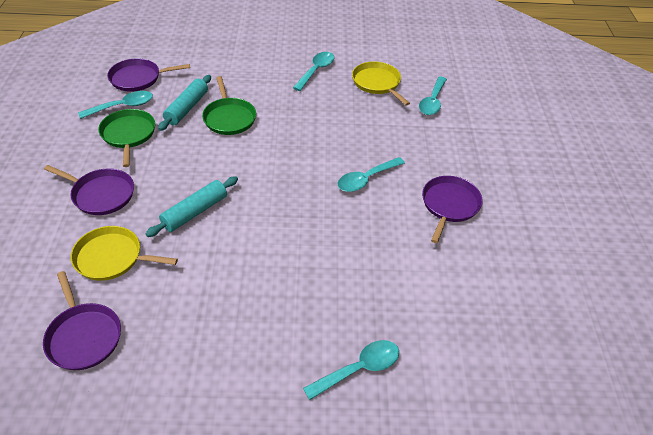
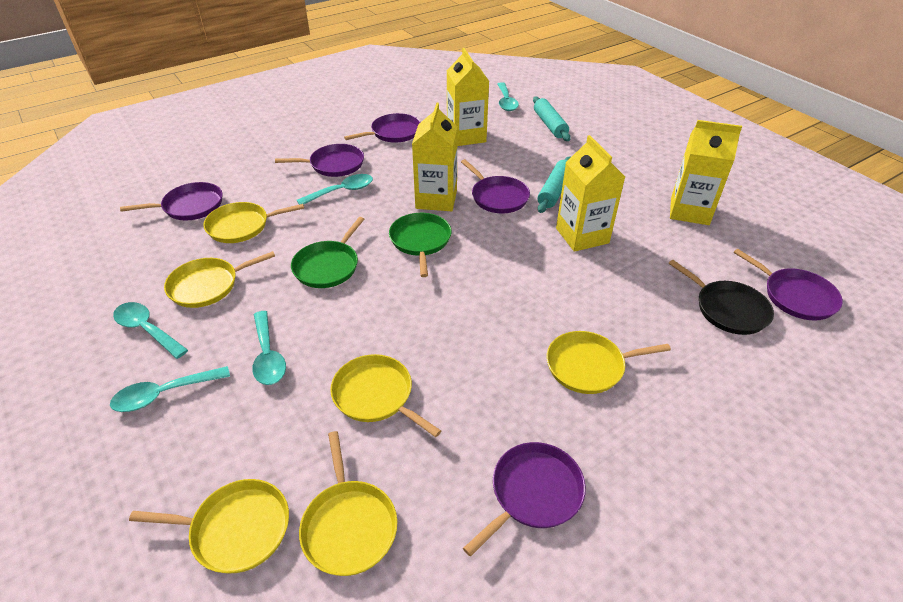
black pan: 0 -> 1
purple pan: 4 -> 6
yellow carton: 0 -> 4
yellow pan: 2 -> 6

